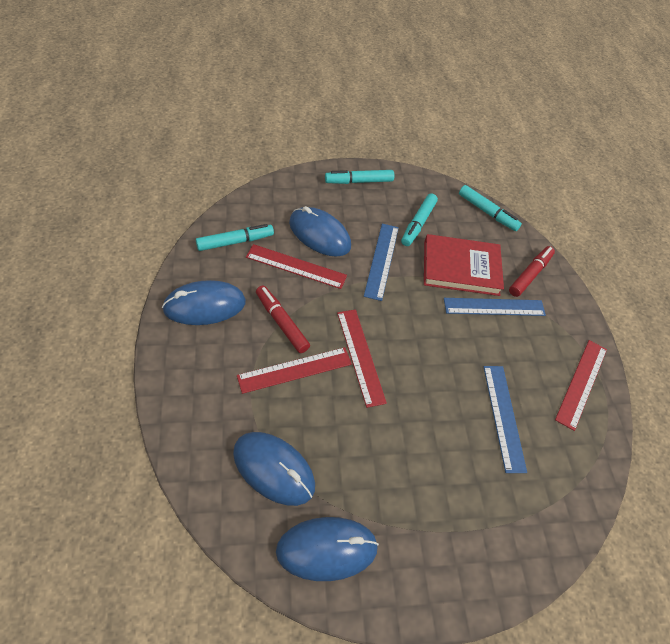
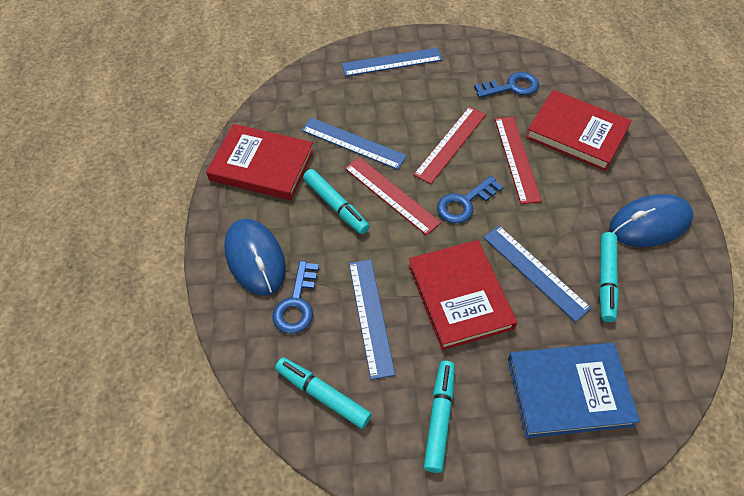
blue book: 0 -> 1
blue key: 0 -> 3
blue mouse: 4 -> 2
blue ruler: 3 -> 4
red book: 1 -> 3
red marker: 2 -> 0
red ruler: 4 -> 3

